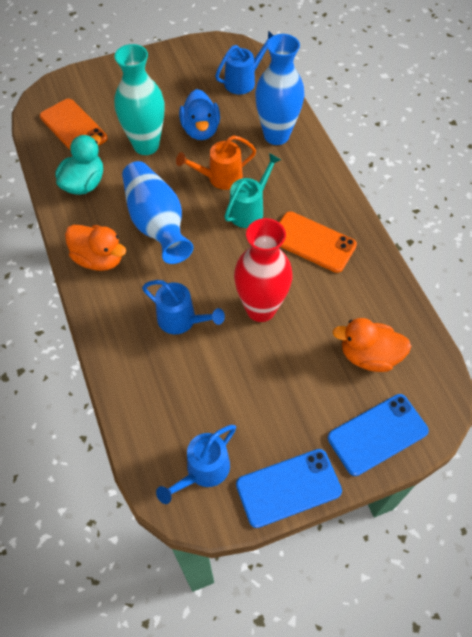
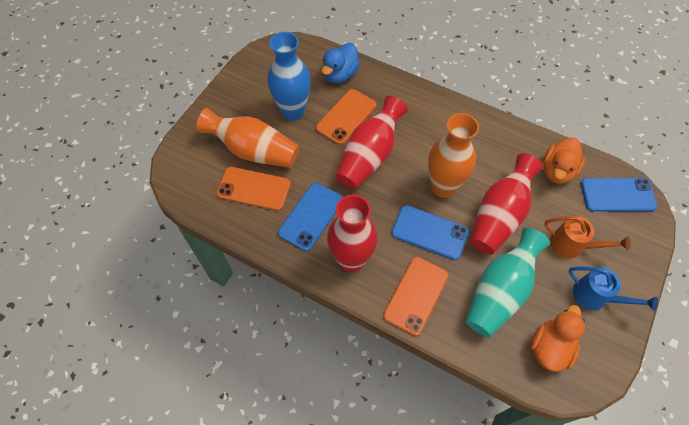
blue phone: 2 -> 3
blue vase: 2 -> 1
blue watering can: 3 -> 1
orange phone: 2 -> 3
orange vase: 0 -> 2
red vase: 1 -> 3
turquoise duck: 1 -> 0
turquoise watering can: 1 -> 0

